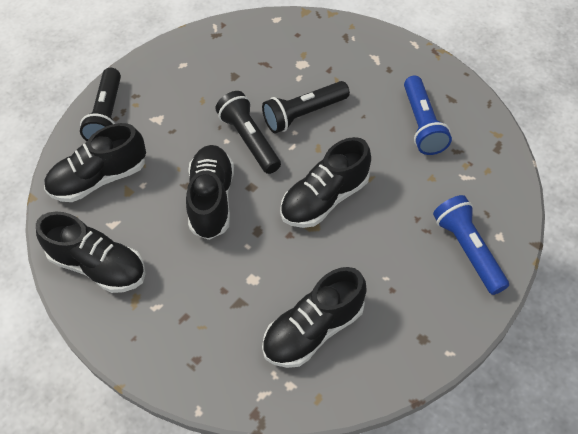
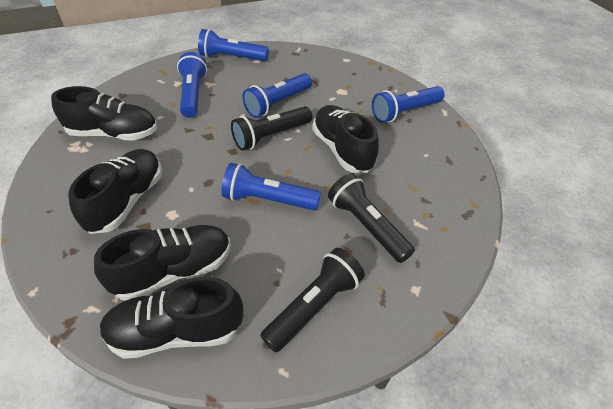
blue flashlight: 2 -> 5

